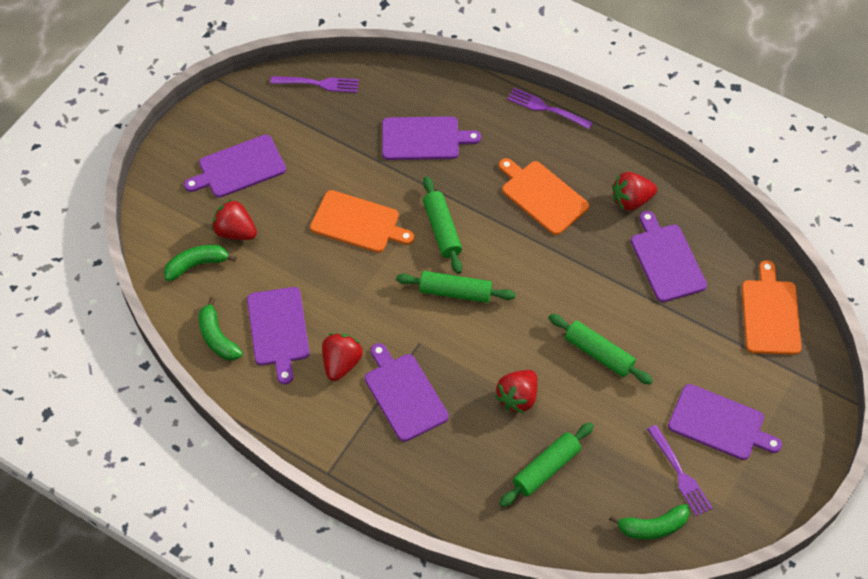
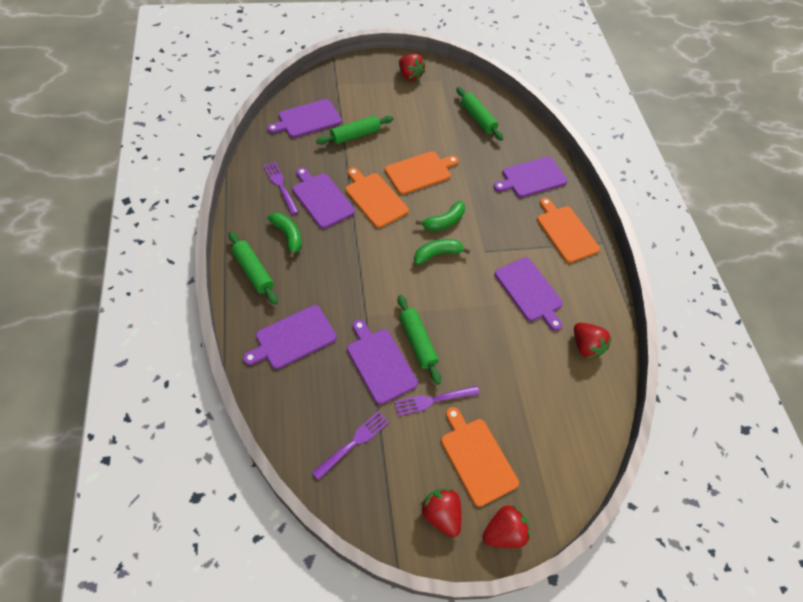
orange cutting board: 3 -> 4

